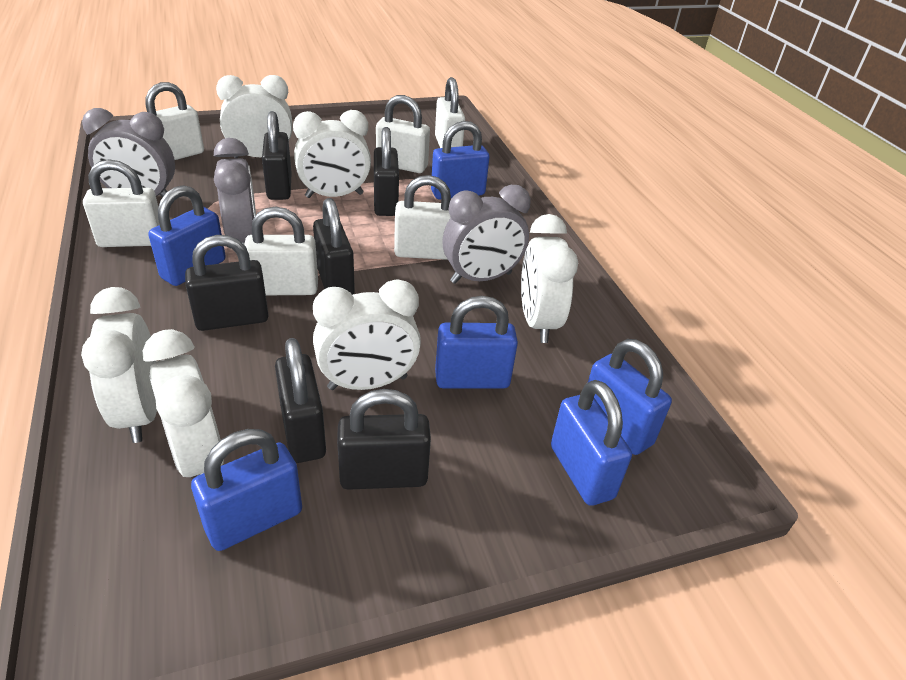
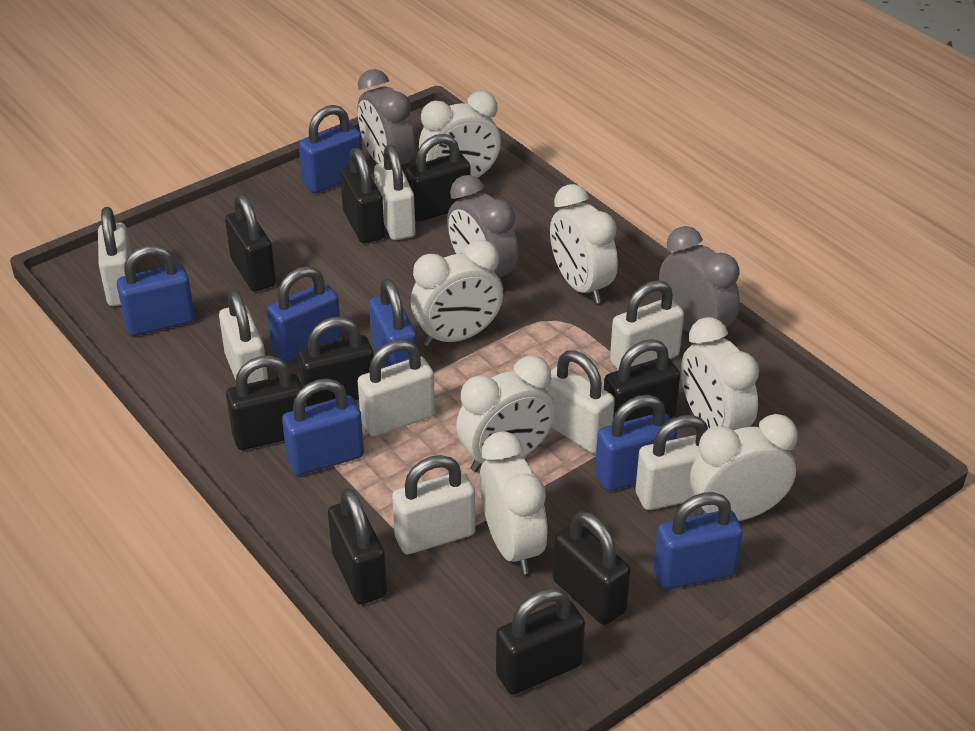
black padlock: 6 -> 9
blue padlock: 6 -> 7
white clock: 6 -> 7
white padlock: 6 -> 8

